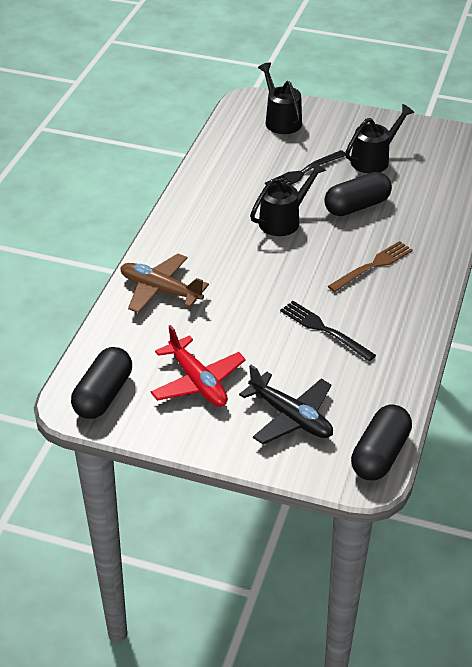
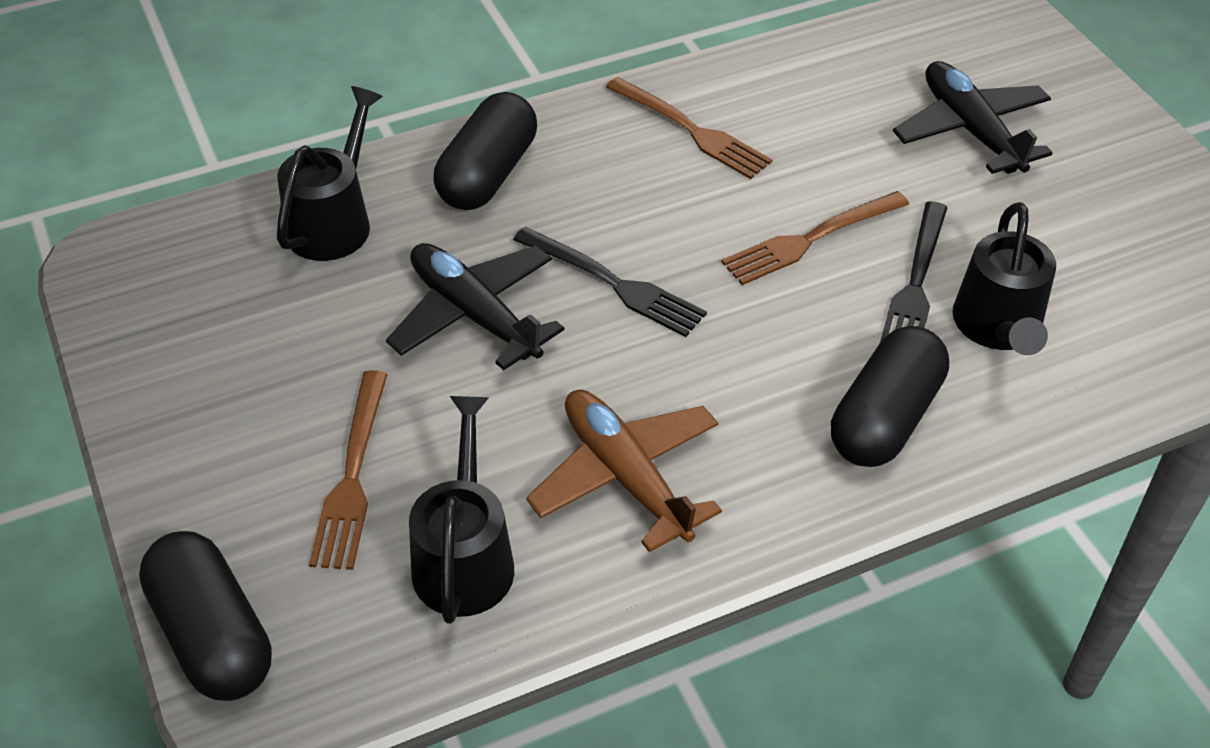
black plane: 1 -> 2
brown fork: 1 -> 3
red plane: 1 -> 0

